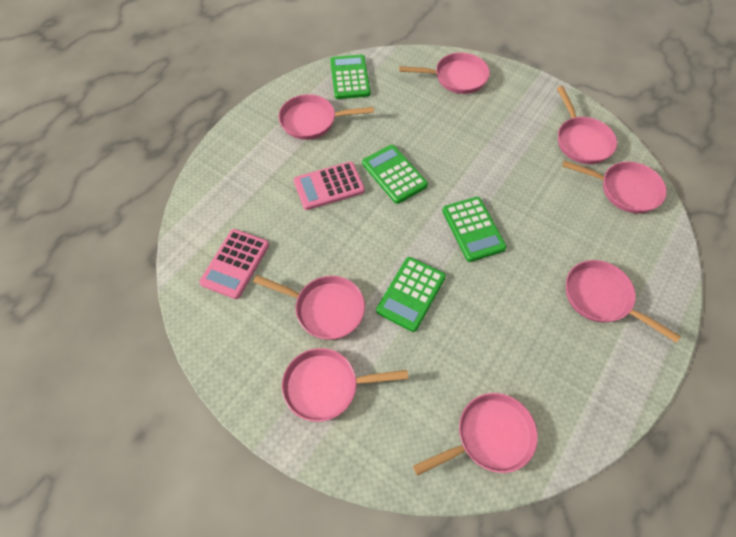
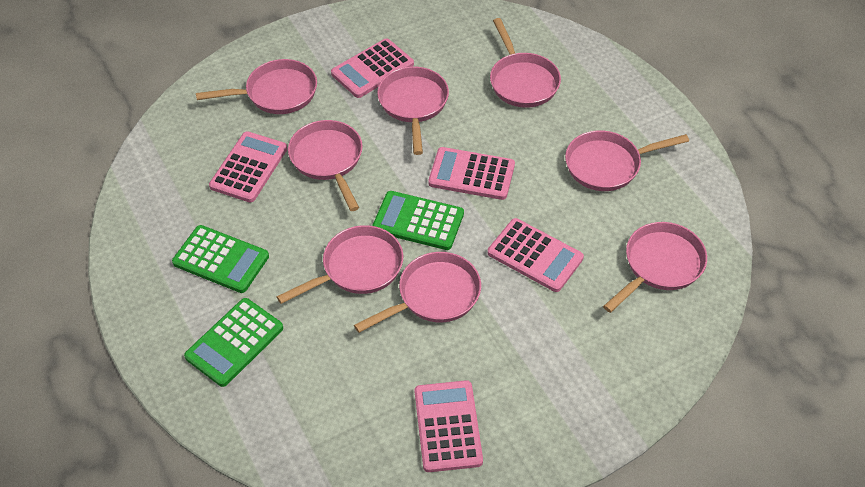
green calculator: 4 -> 3
pink calculator: 2 -> 5

